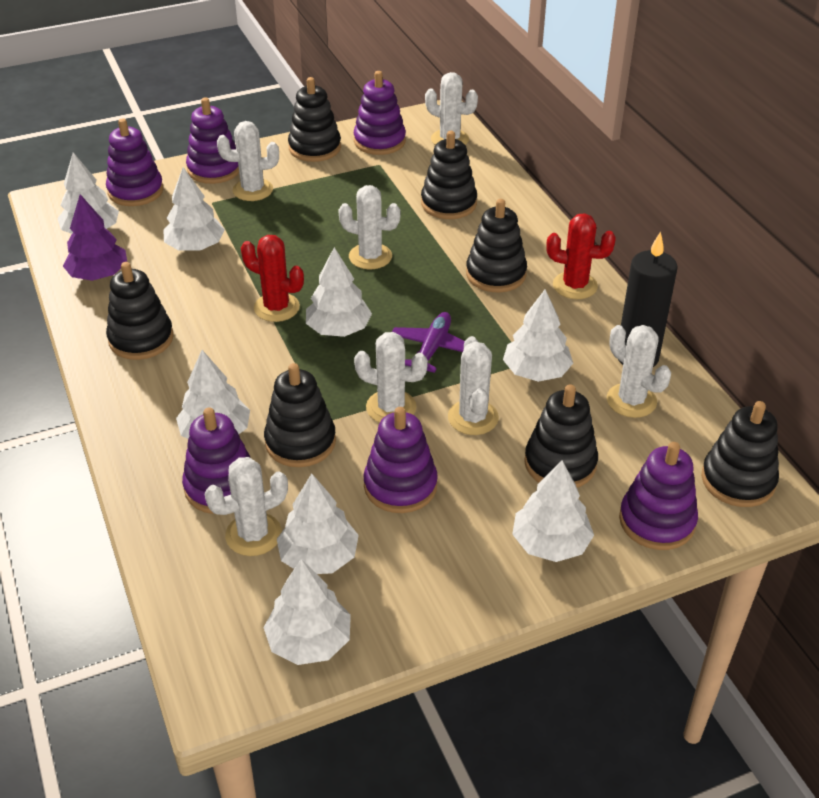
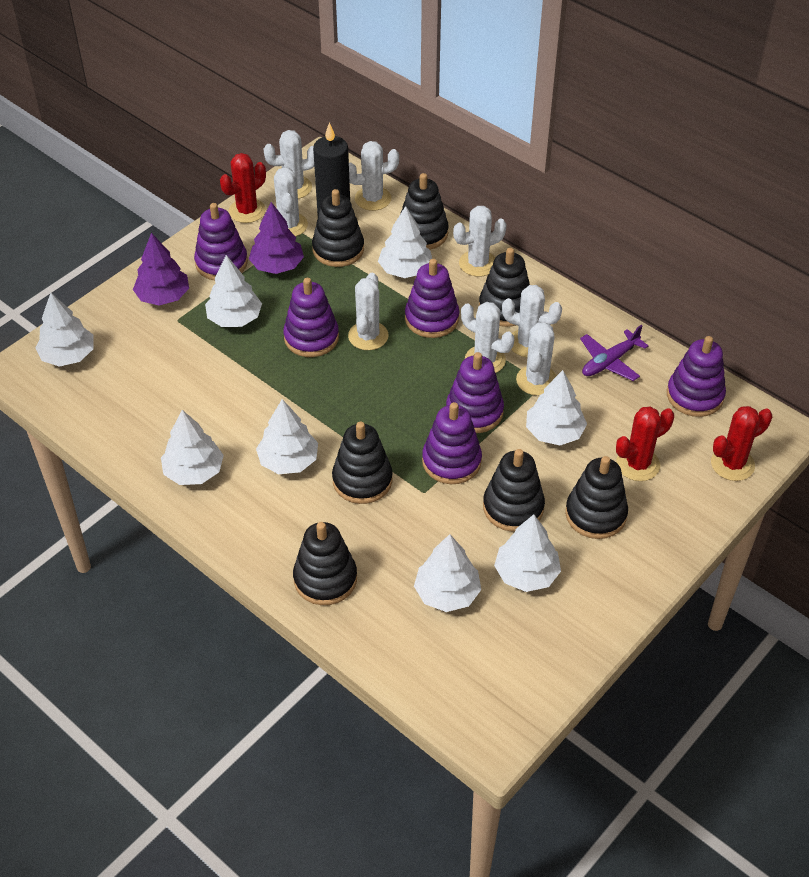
purple tree: 1 -> 2
red cactus: 2 -> 3
white cactus: 7 -> 8

